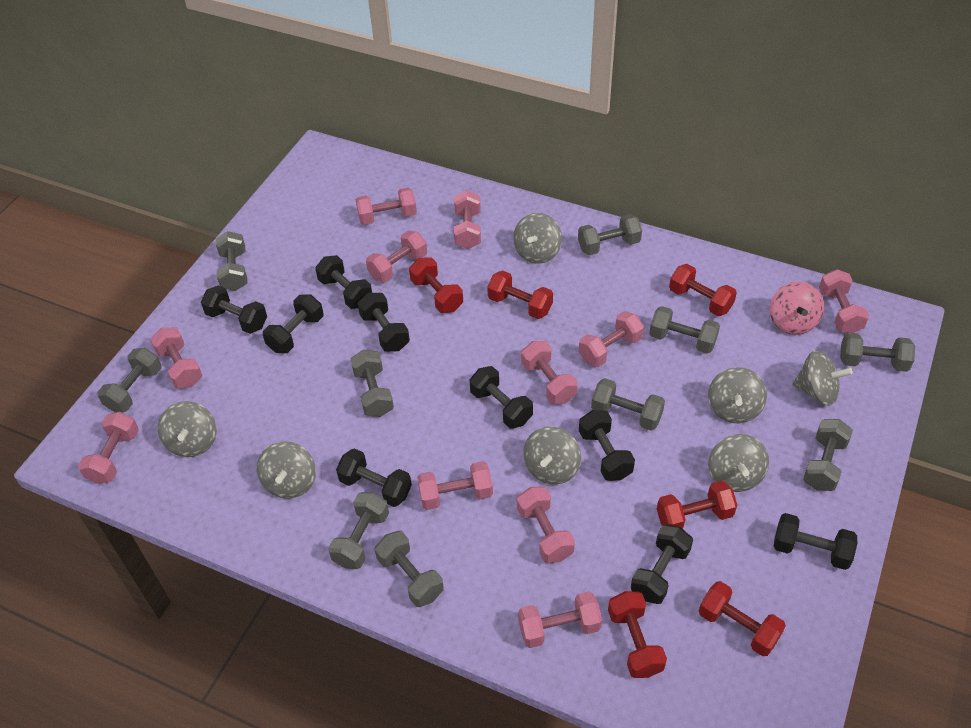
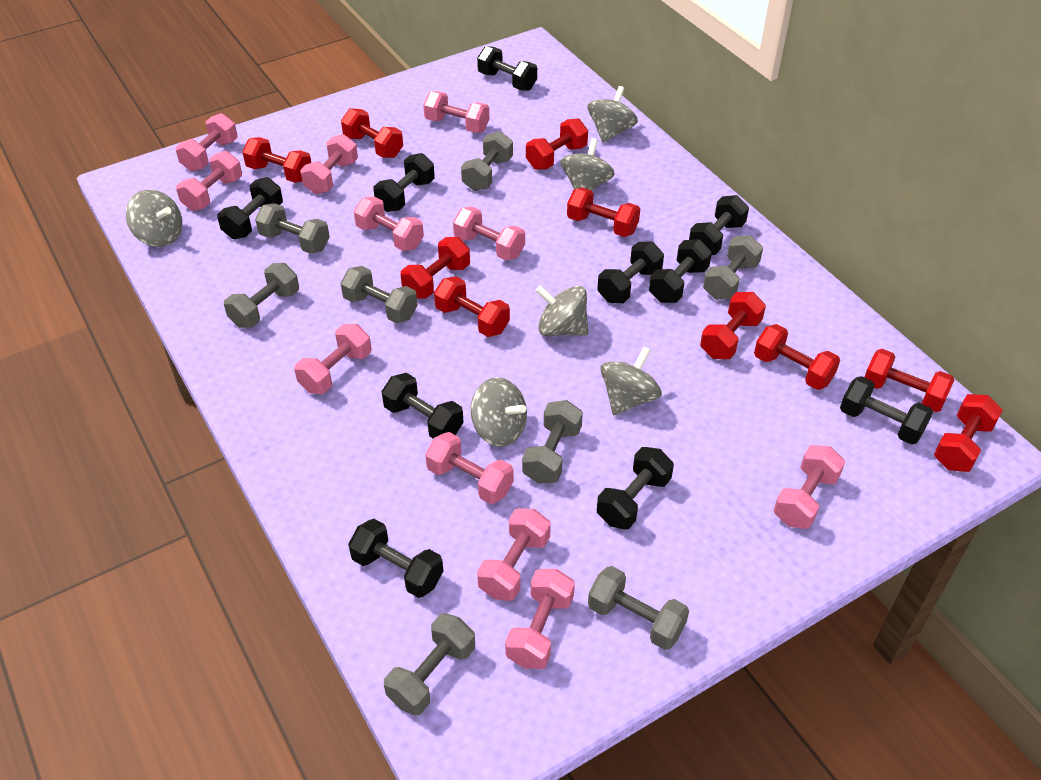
black dumbbell: 9 -> 10
grey dumbbell: 10 -> 8
grey spinning top: 7 -> 6
pink spinning top: 1 -> 0
red dumbbell: 6 -> 10

